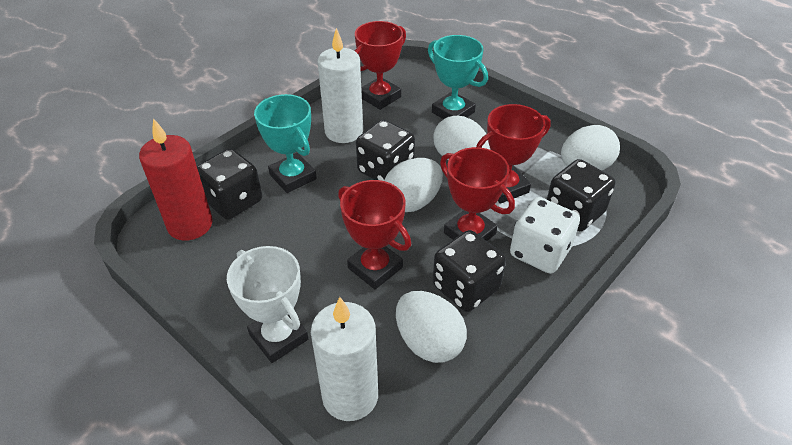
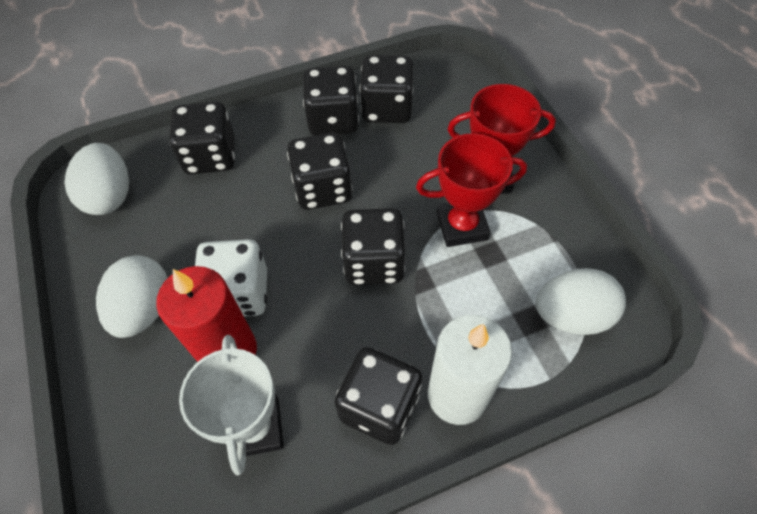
black dice: 4 -> 6
red trophy: 4 -> 2
turquoise trophy: 2 -> 0
white candle: 2 -> 1
white egg: 4 -> 3

